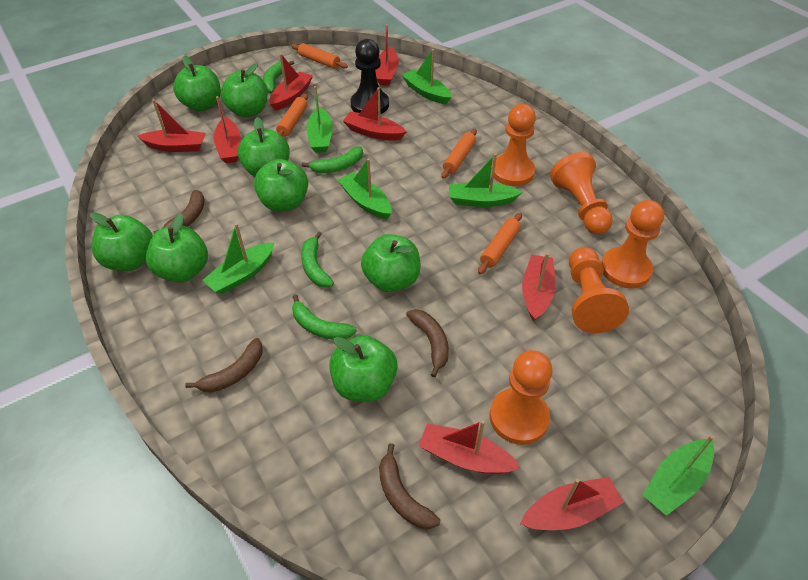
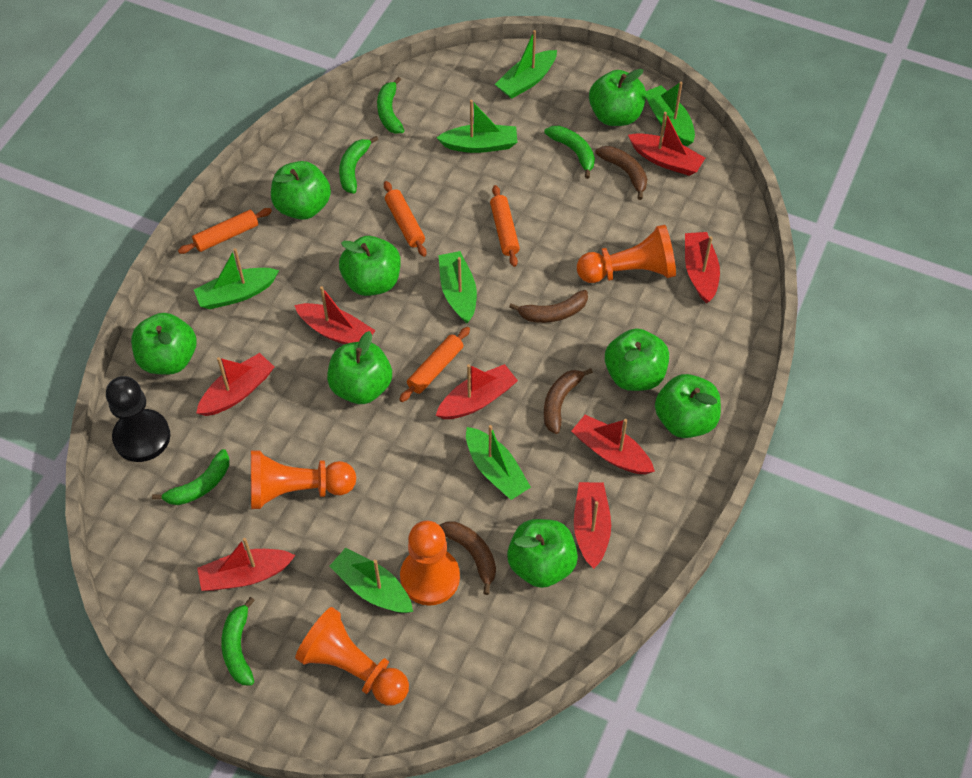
green banana: 4 -> 5
green boat: 6 -> 7
orange pawn: 5 -> 4

